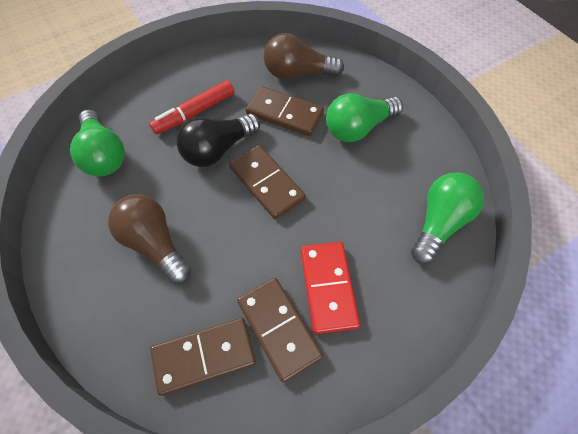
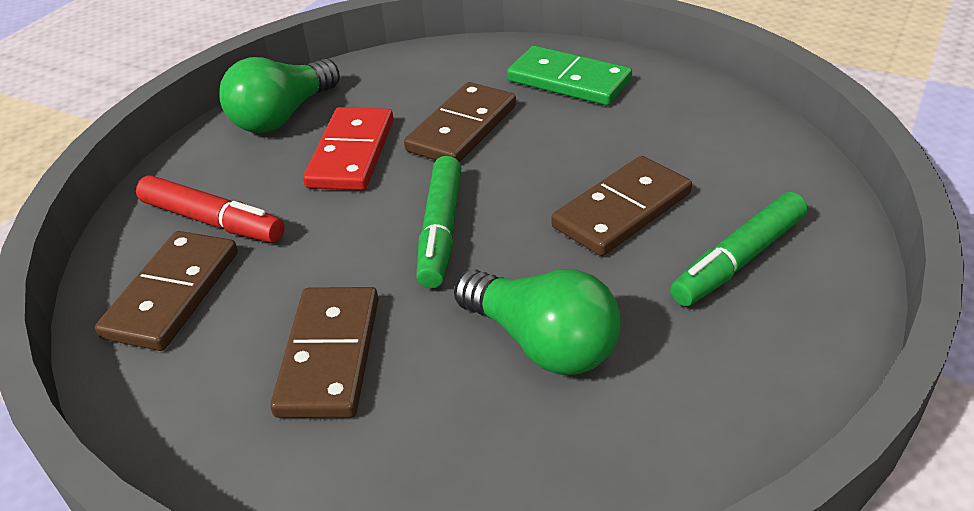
black light bulb: 1 -> 0
brown light bulb: 2 -> 0
green domino: 0 -> 1
green light bulb: 3 -> 2
green marker: 0 -> 2

